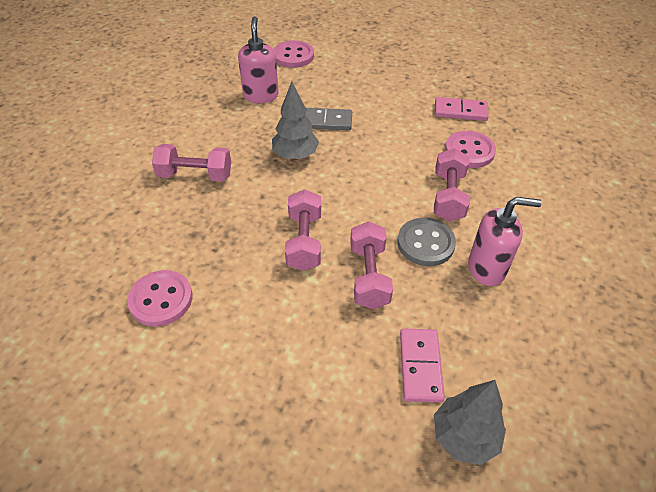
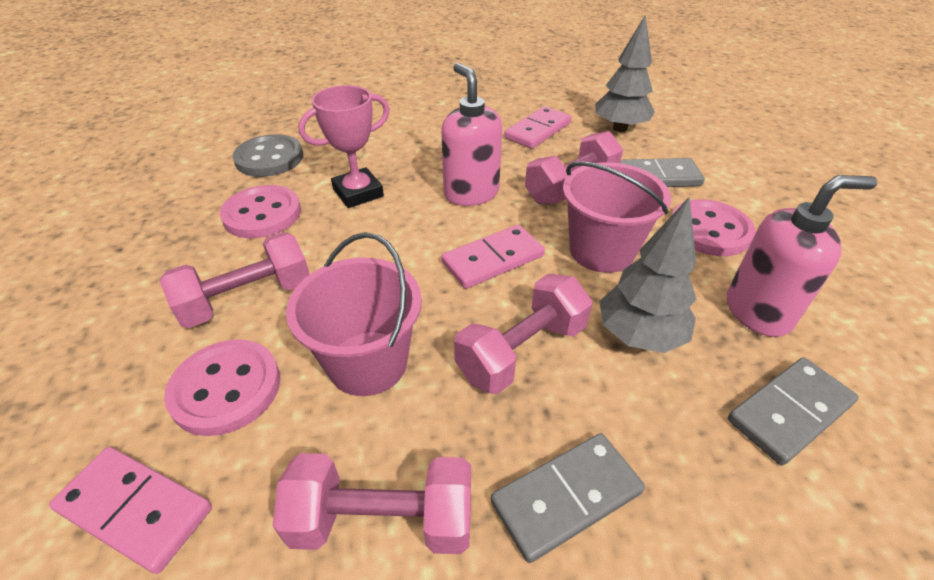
grey domino: 1 -> 3
pink bucket: 0 -> 2
pink domino: 2 -> 3
pink trophy: 0 -> 1

